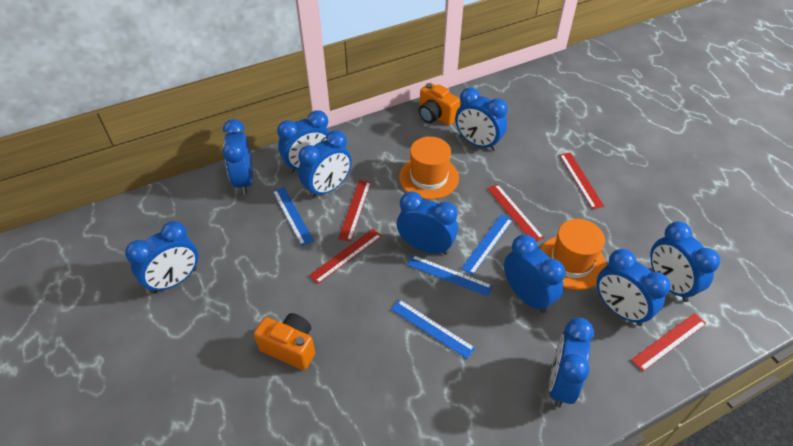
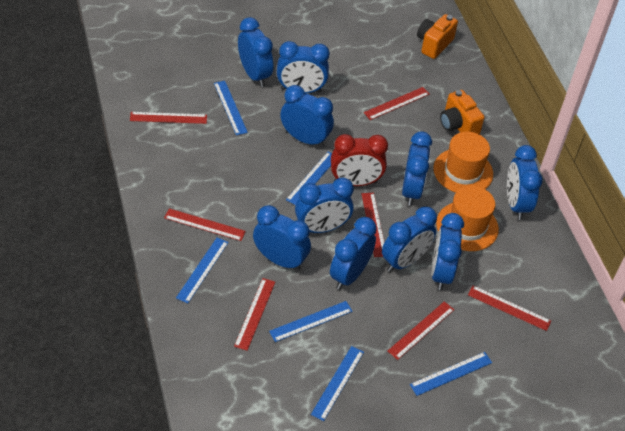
blue ruler: 4 -> 6
red clock: 0 -> 1
red ruler: 5 -> 7

